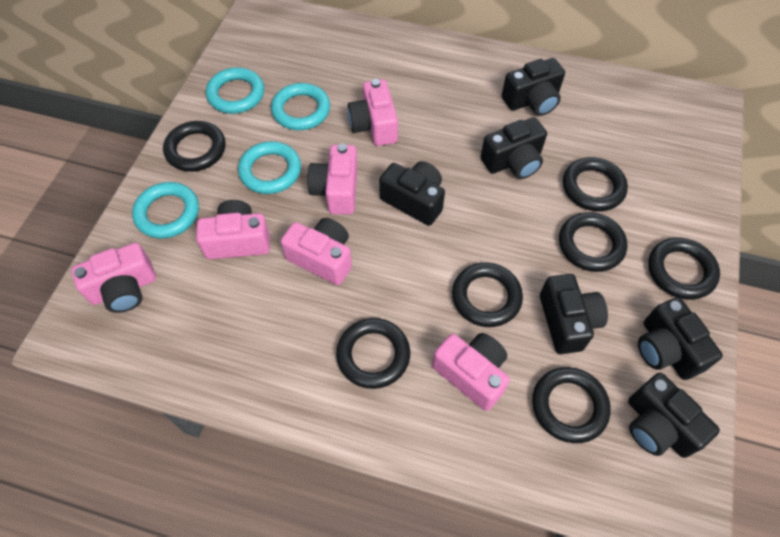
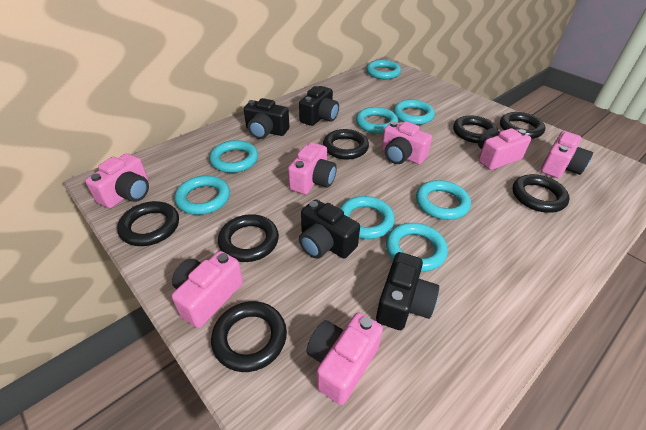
black camera: 6 -> 4
pink camera: 6 -> 7
turquoise ring: 4 -> 8

